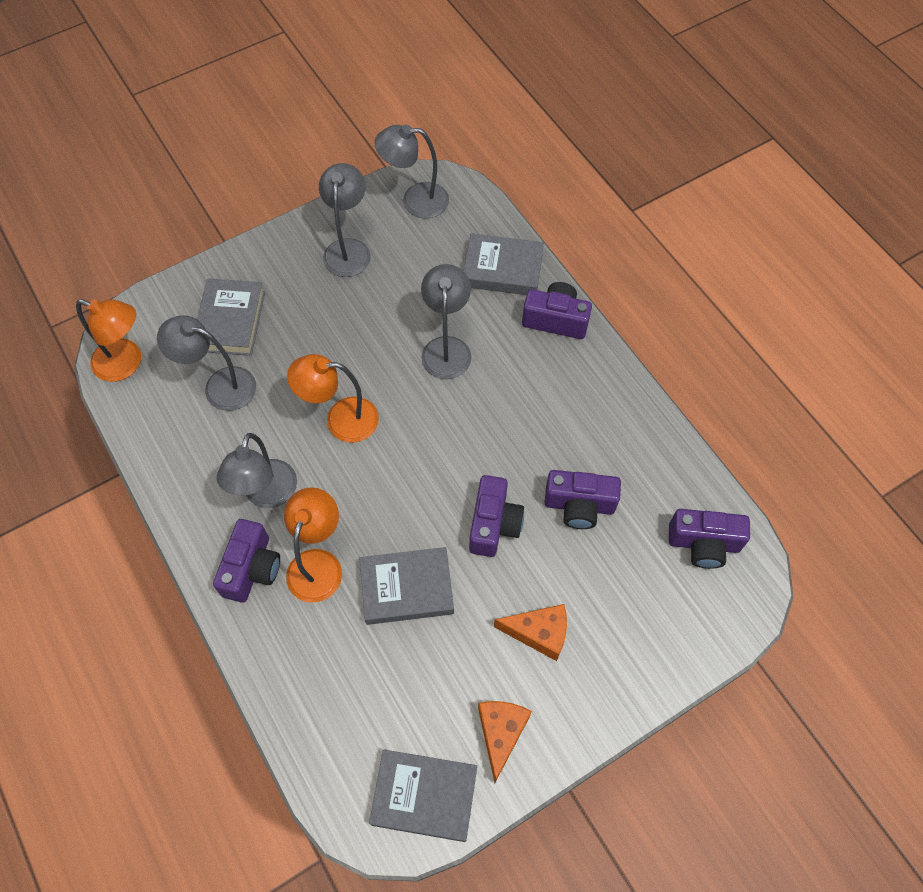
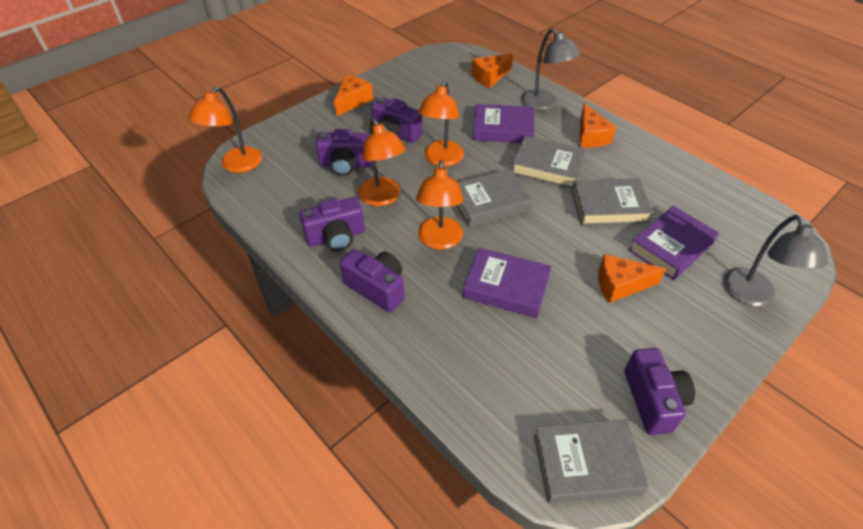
grey lamp: 5 -> 2
orange cheese: 2 -> 4
orange lamp: 3 -> 4
purple book: 0 -> 3

